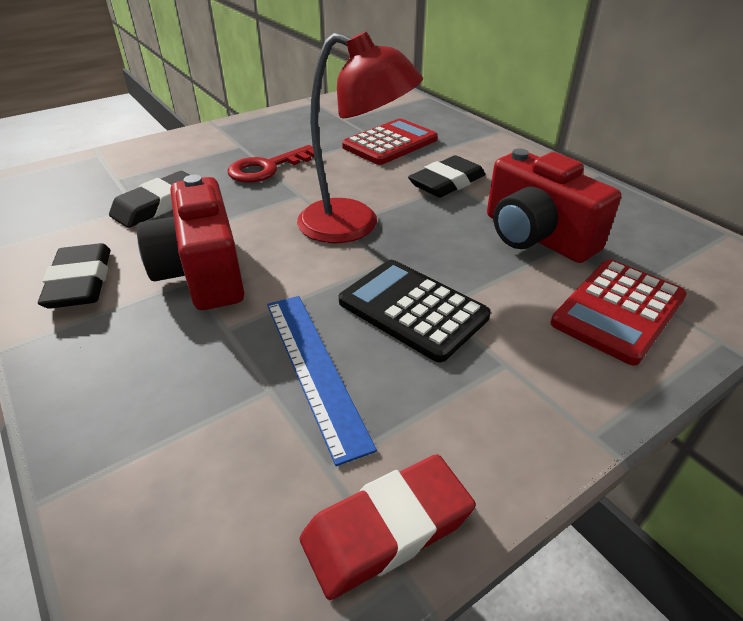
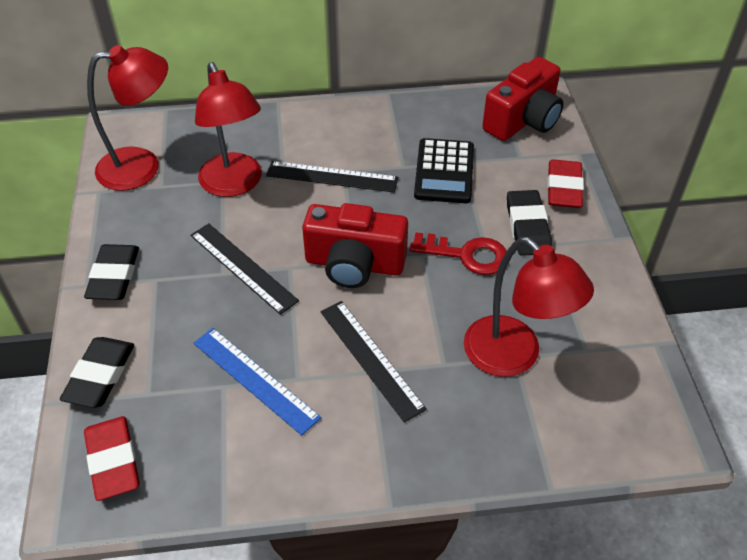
black ruler: 0 -> 3
red calculator: 2 -> 0
red eraser: 1 -> 2
red lamp: 1 -> 3

